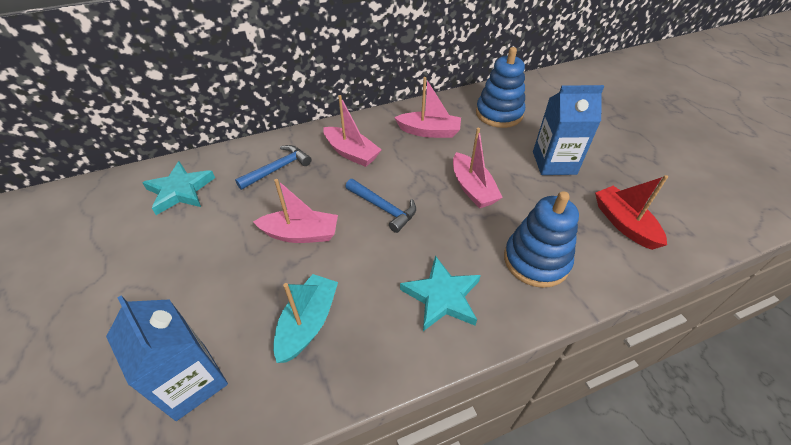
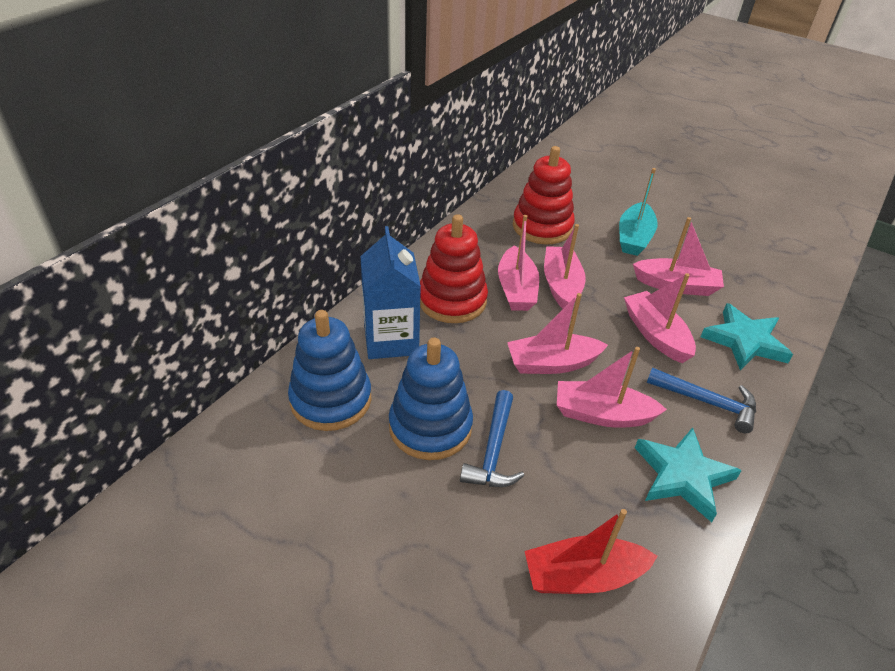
blue carton: 2 -> 1
pink boat: 4 -> 6
red stacking toy: 0 -> 2

